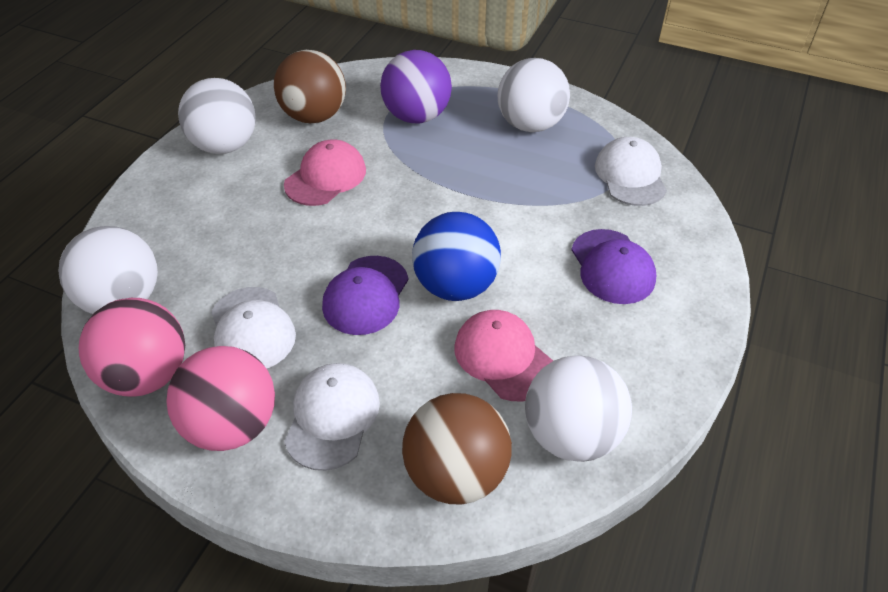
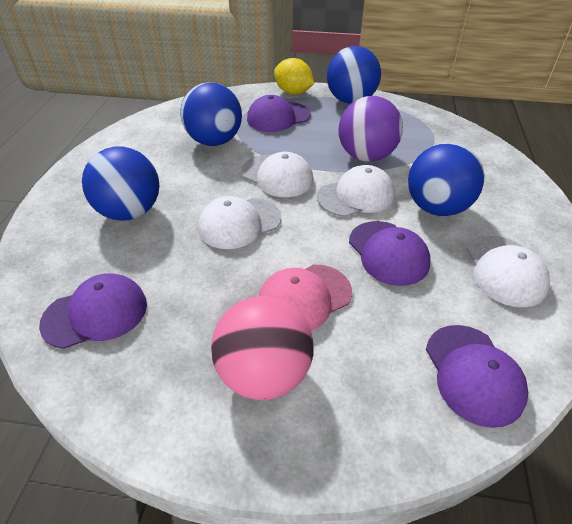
blue ball: 1 -> 4
brown ball: 2 -> 0
pink ball: 2 -> 1
pink cap: 2 -> 1
purple cap: 2 -> 4
white ball: 4 -> 0
white cap: 3 -> 4
yellow lemon: 0 -> 1

